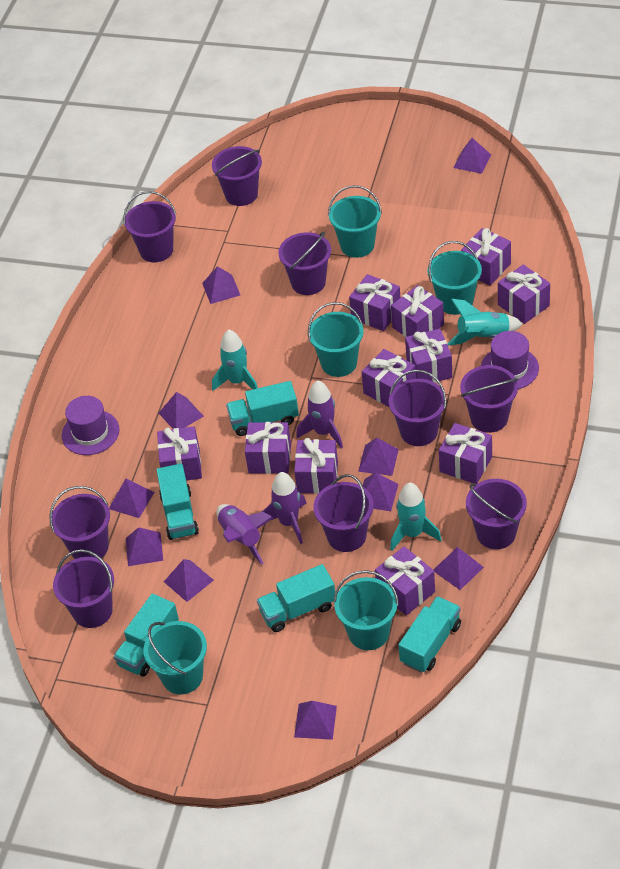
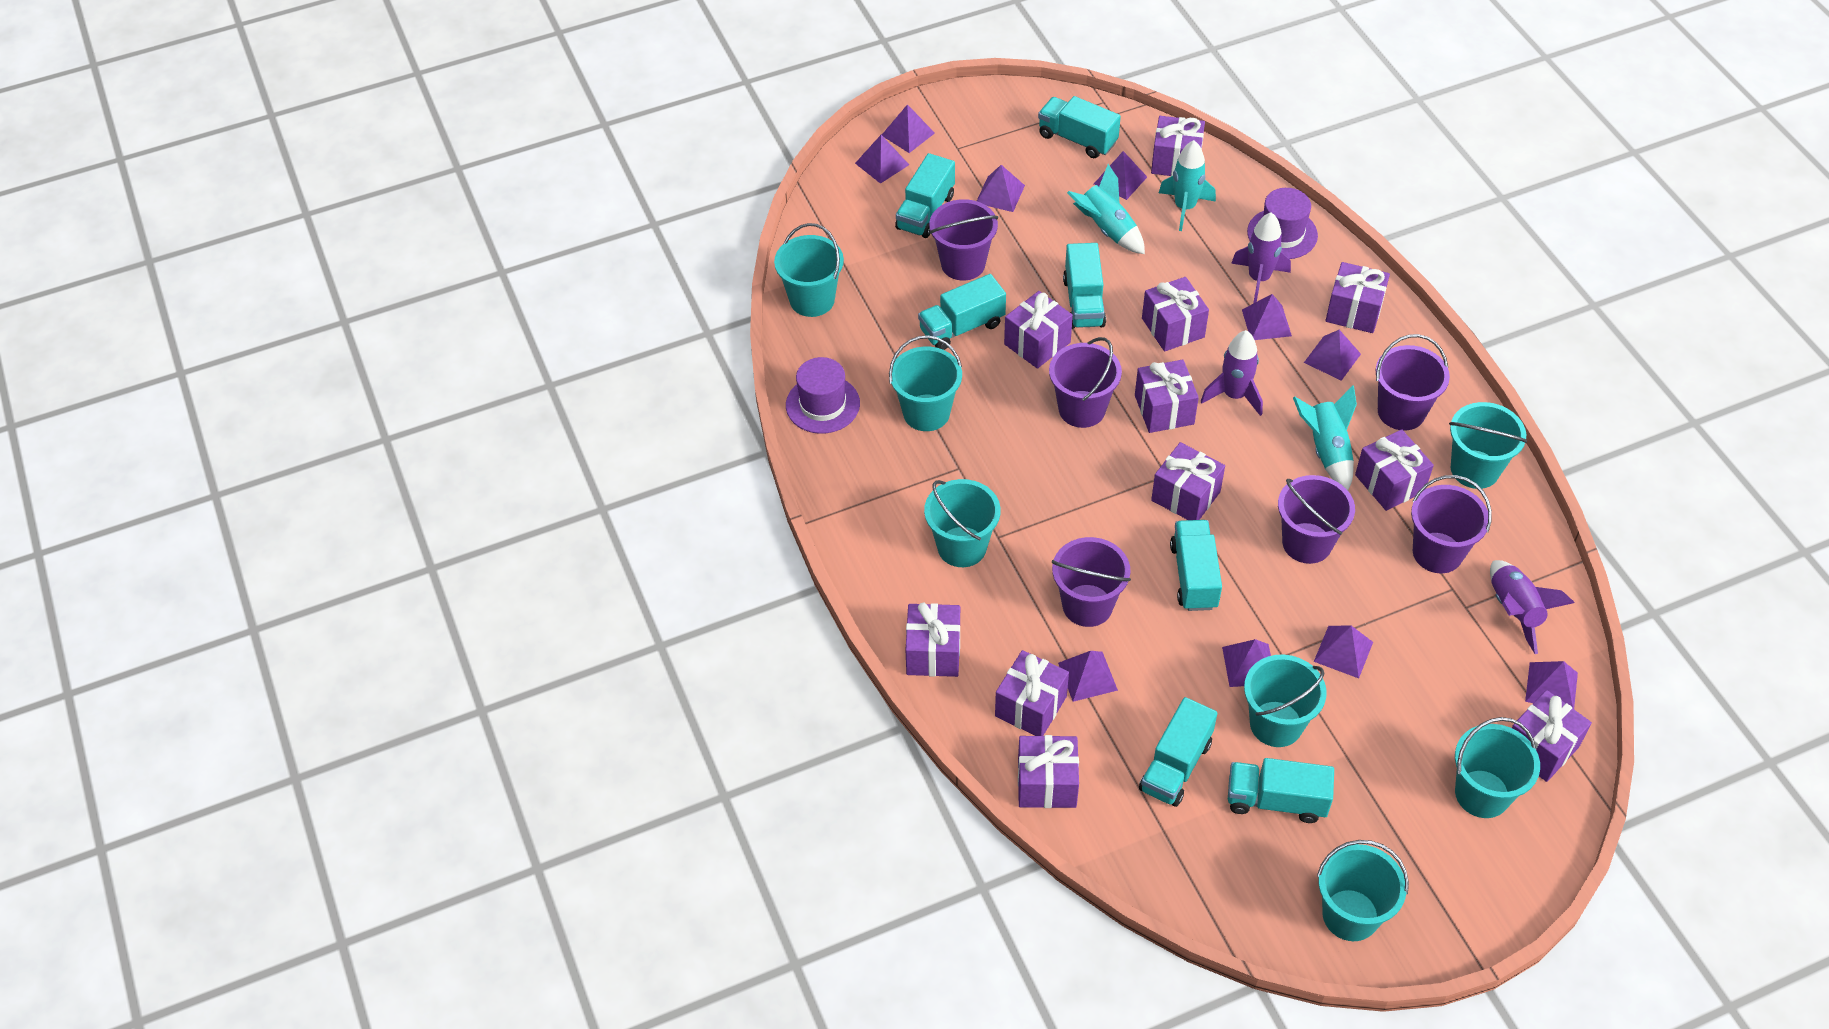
purple bucket: 9 -> 6
turquoise bucket: 5 -> 7
turquoise truck: 5 -> 7

